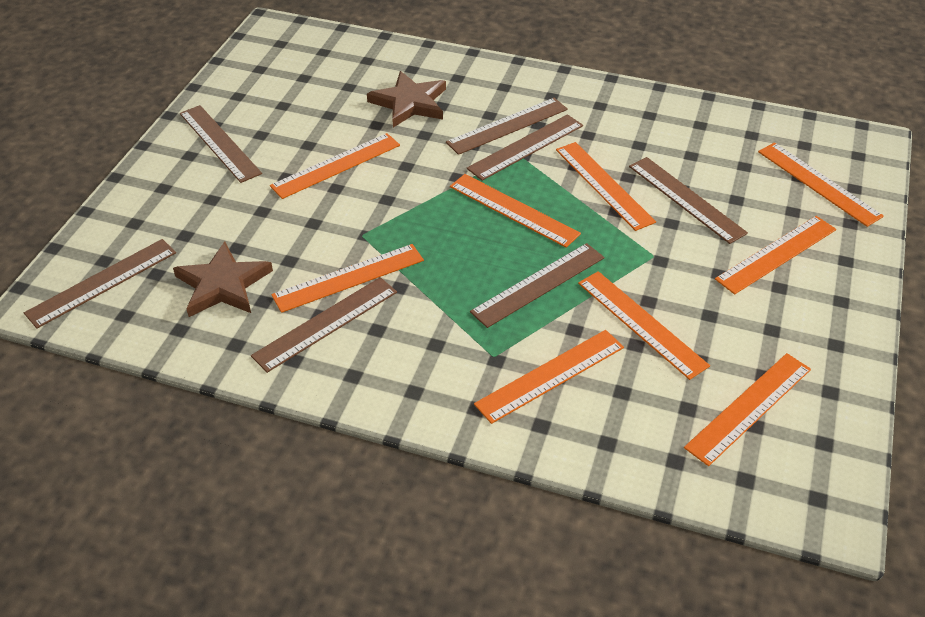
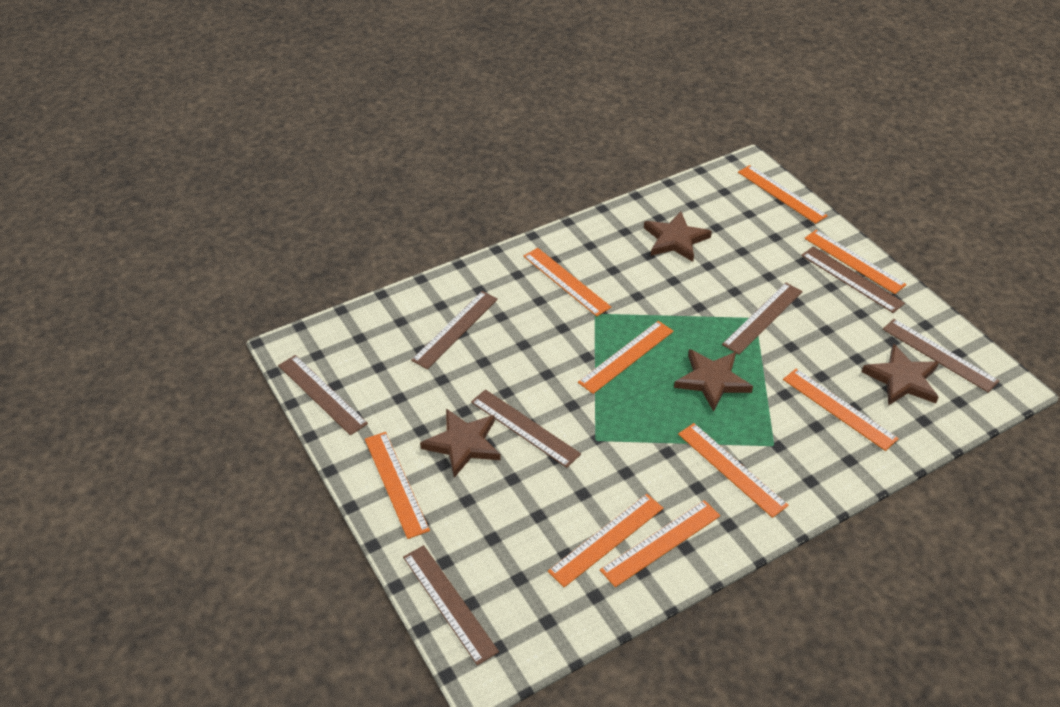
brown star: 2 -> 4

